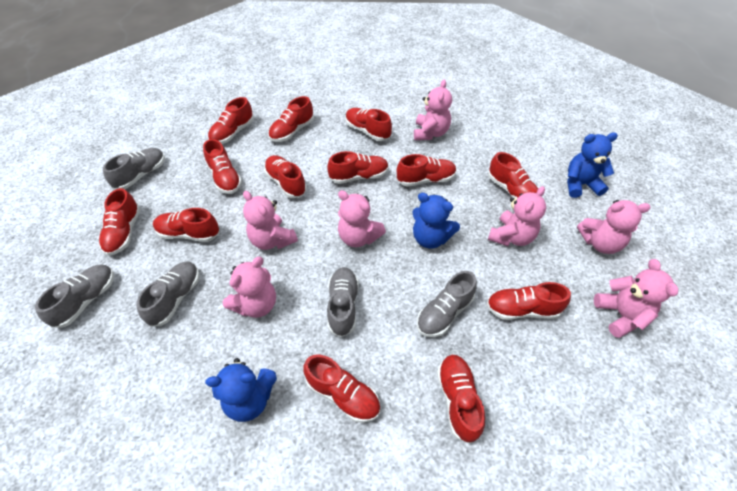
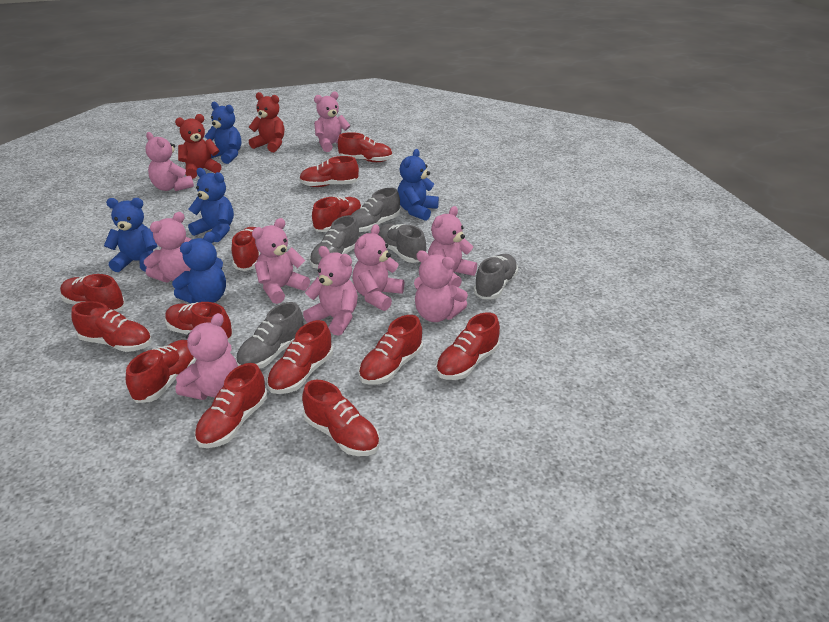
blue teddy bear: 3 -> 5
pink teddy bear: 7 -> 9
red teddy bear: 0 -> 2

